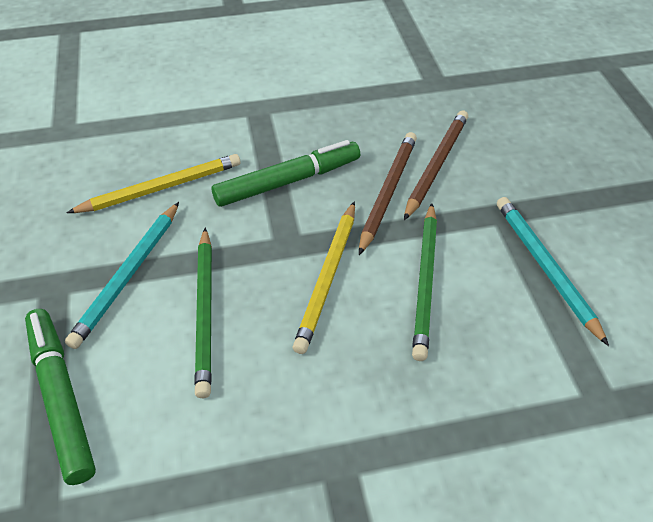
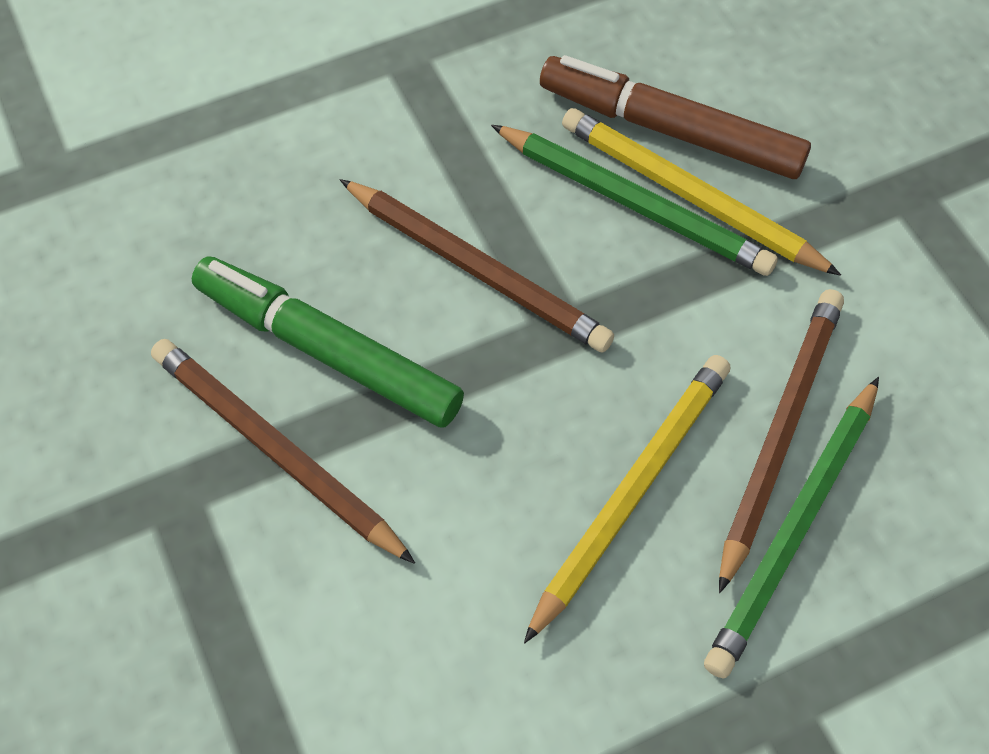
brown marker: 0 -> 1
brown pencil: 2 -> 3
green marker: 2 -> 1
turquoise pencil: 2 -> 0

